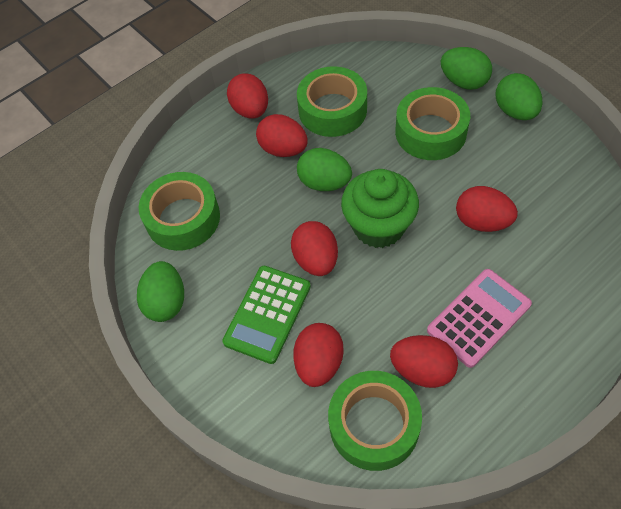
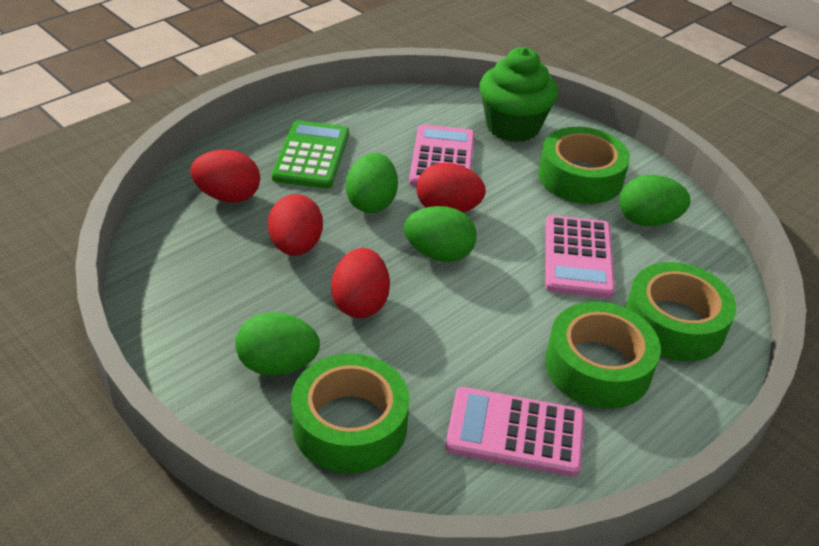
pink calculator: 1 -> 3
red egg: 6 -> 4

